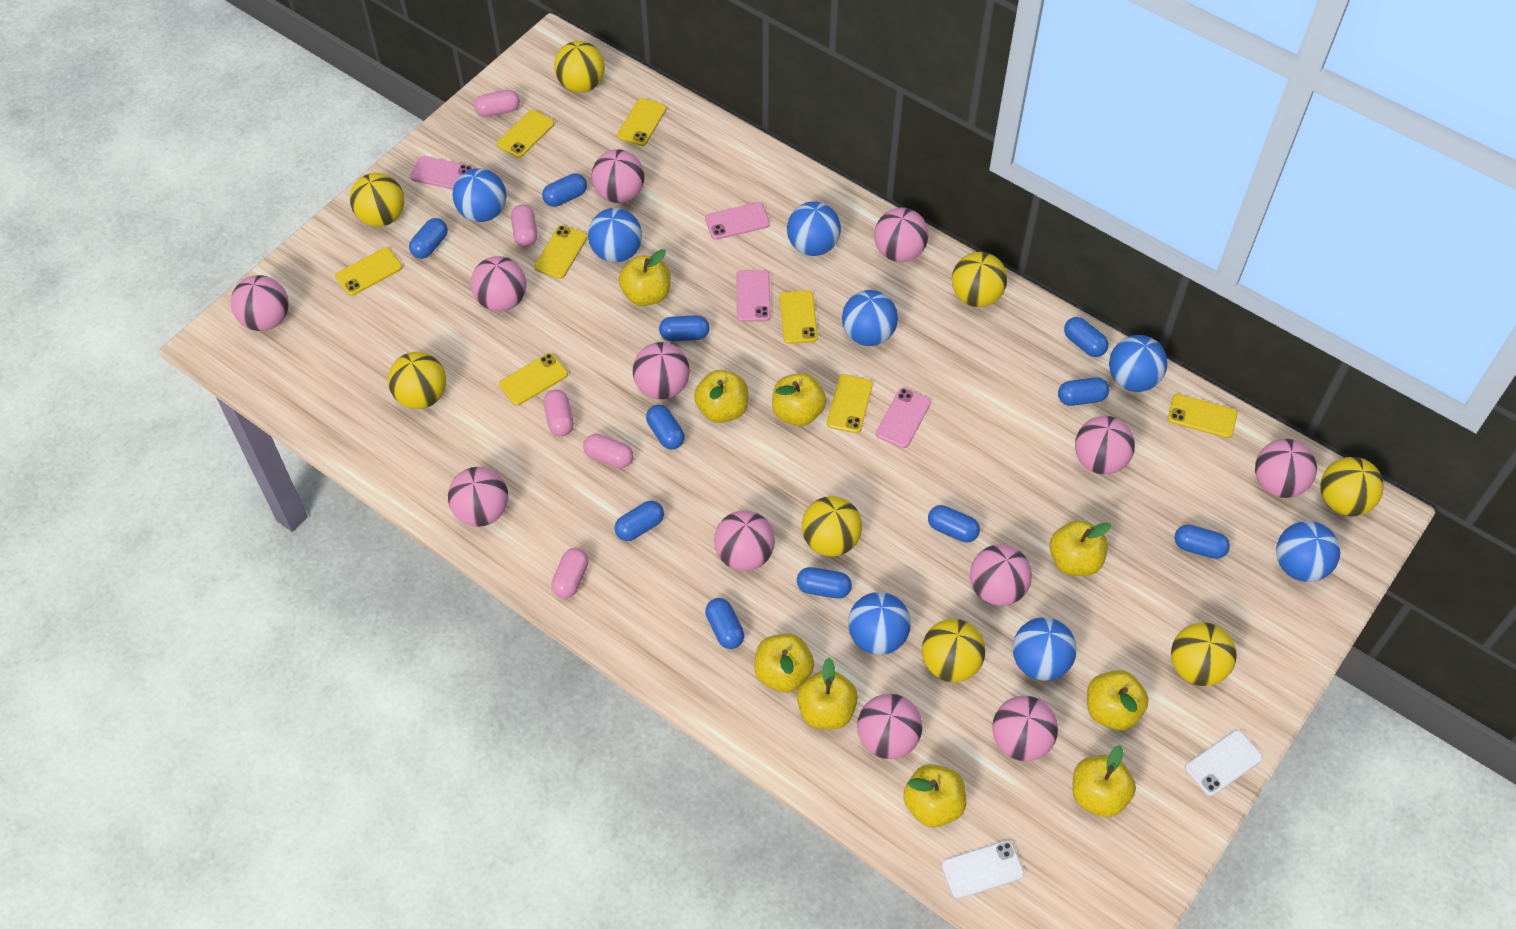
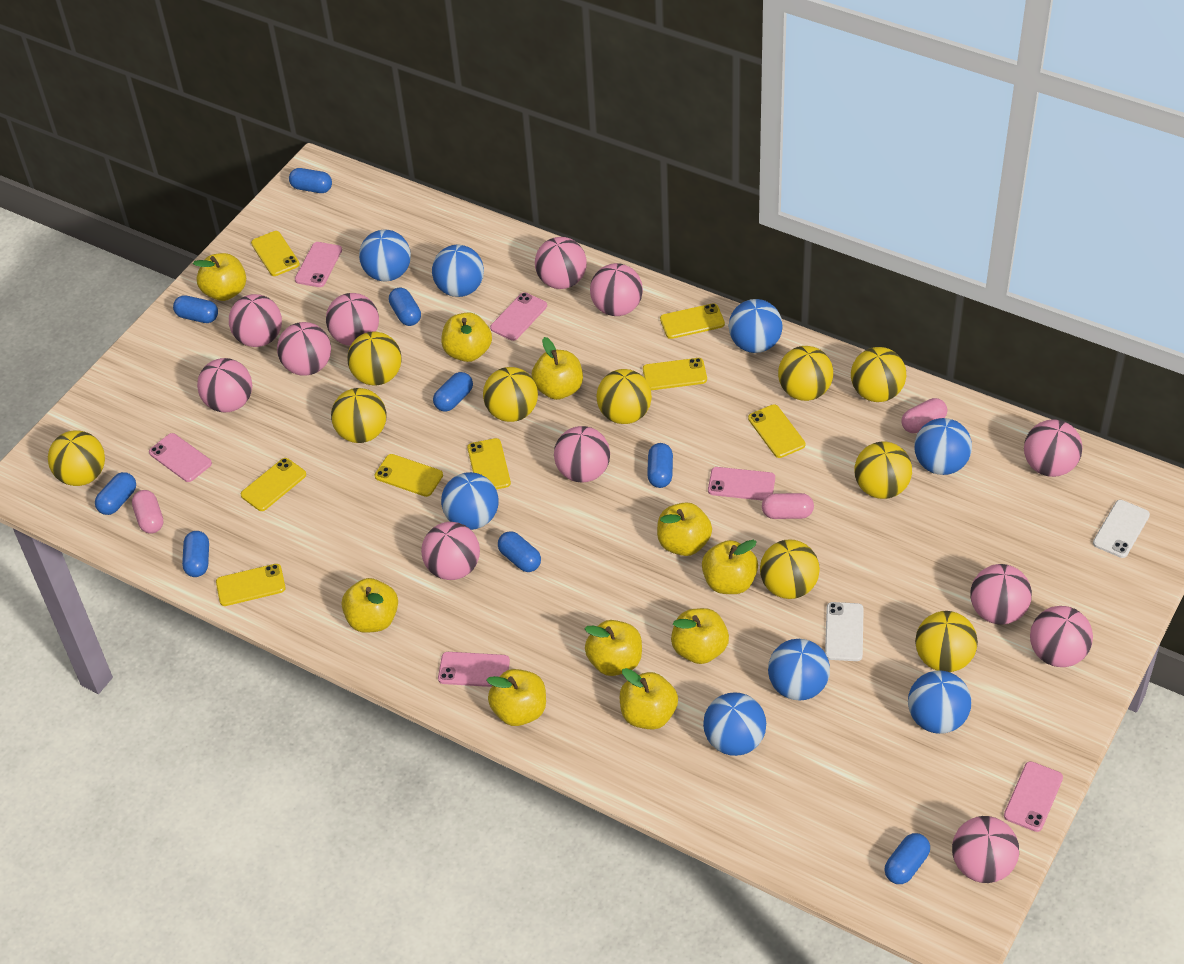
blue capsule: 11 -> 9
pink capsule: 5 -> 3
pink phone: 4 -> 6
yellow apple: 9 -> 10
yellow ball: 8 -> 10

